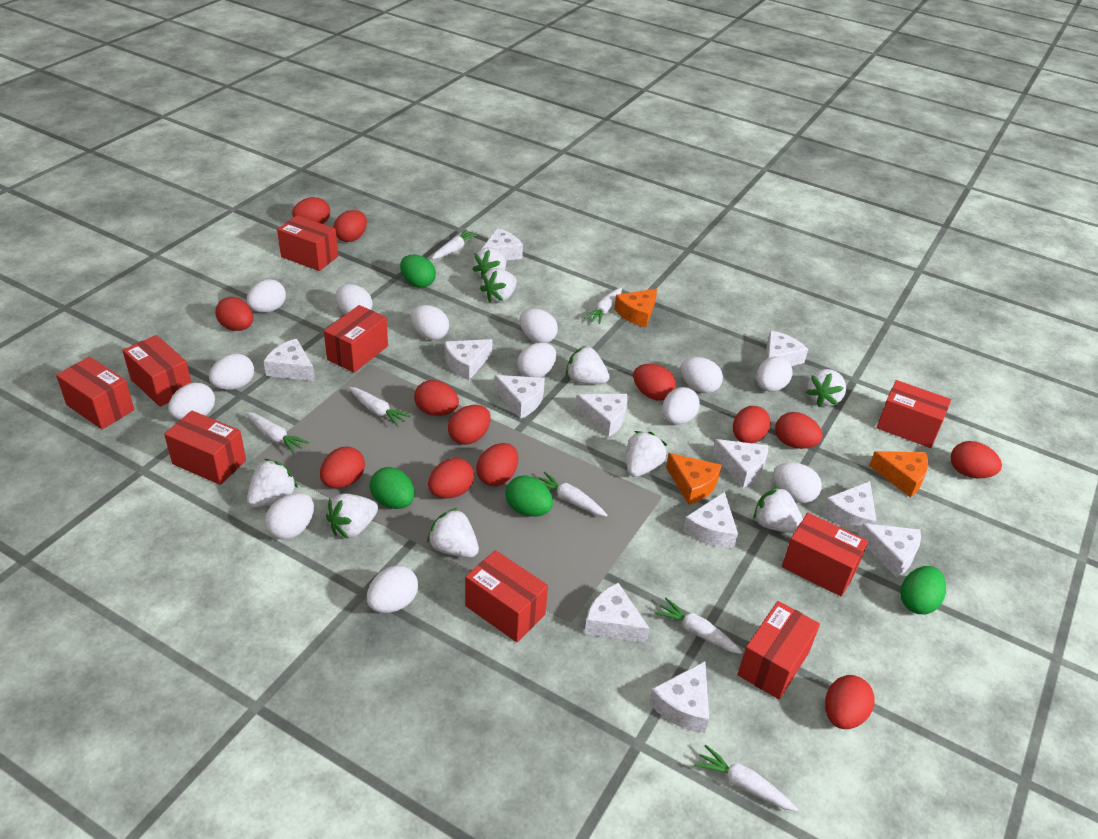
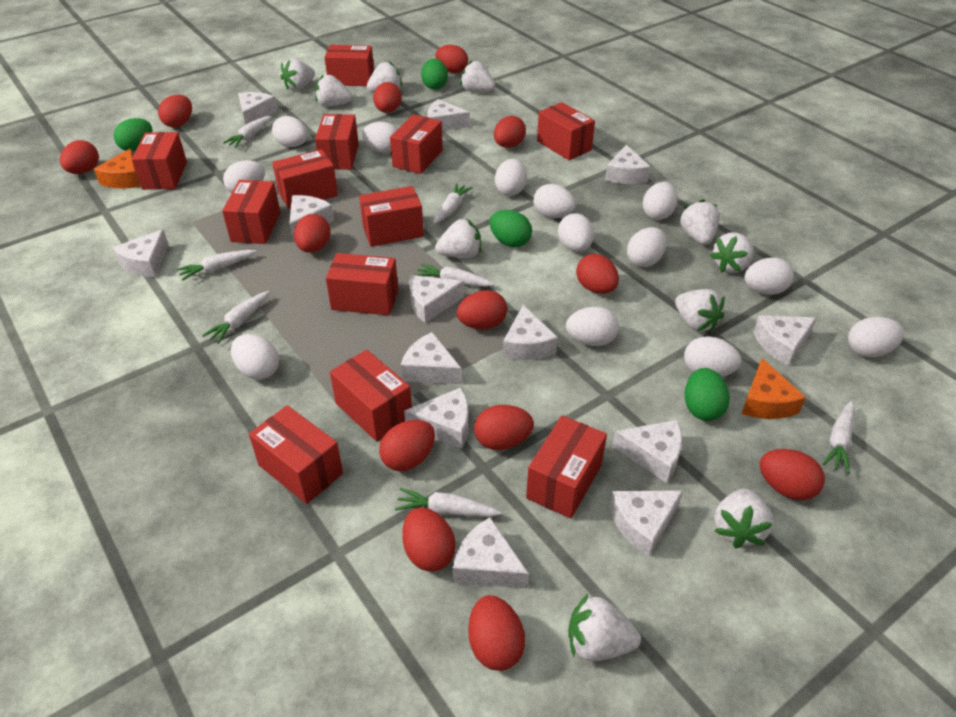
orange cheese: 3 -> 2
red box: 9 -> 12
white cheese: 12 -> 13
white strawberry: 9 -> 10

